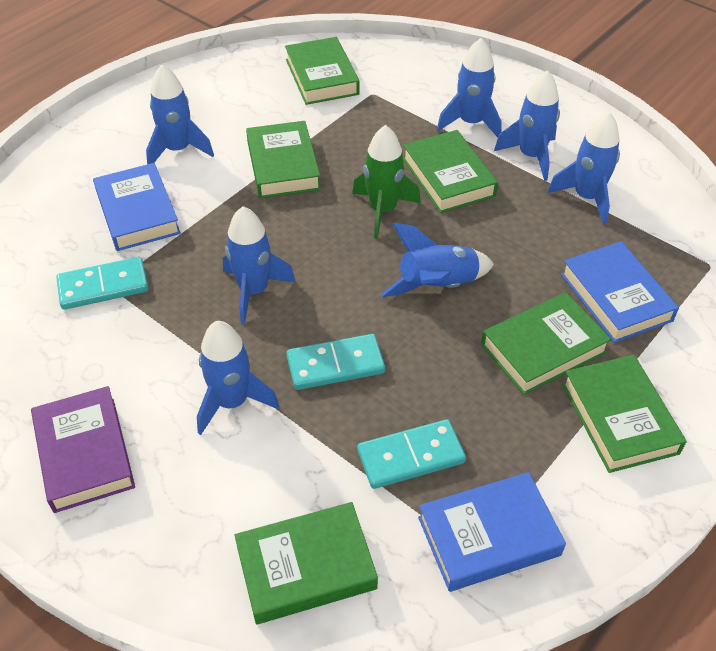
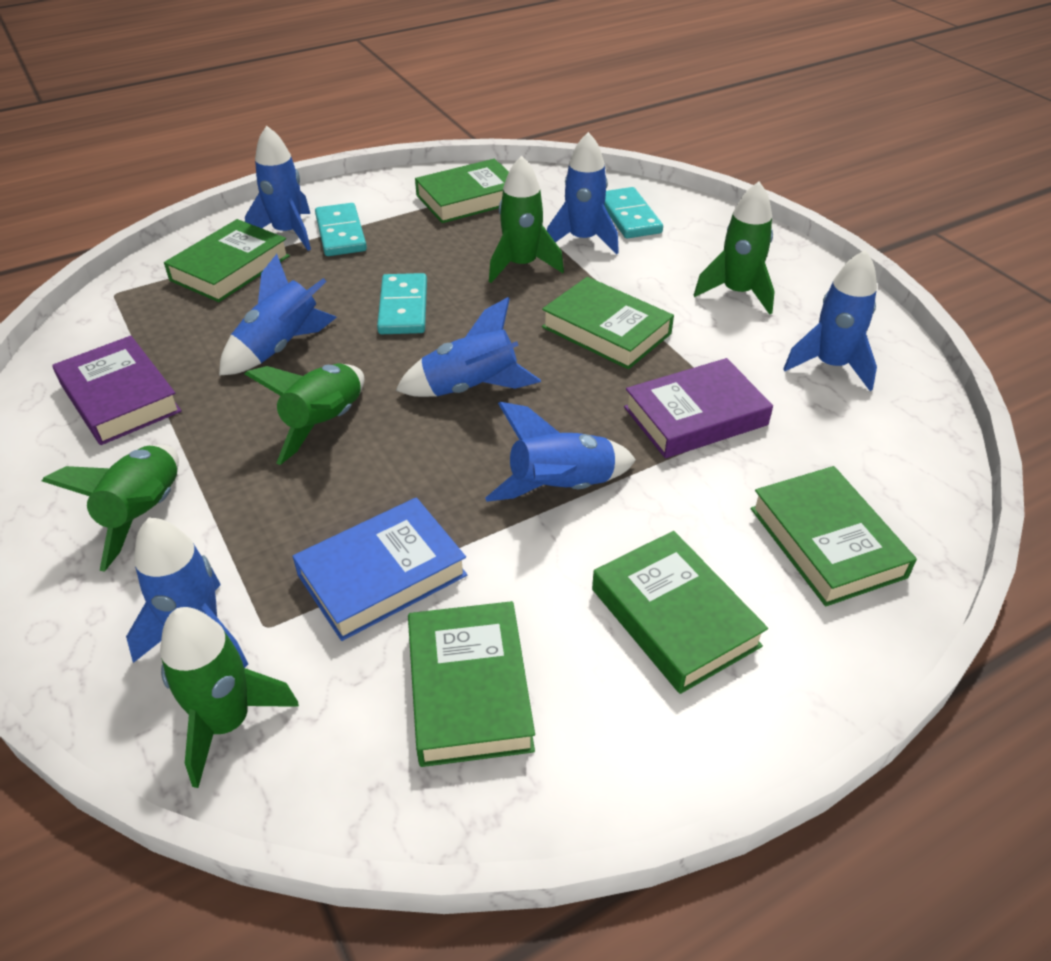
blue book: 3 -> 1
green rocket: 1 -> 5
purple book: 1 -> 2

